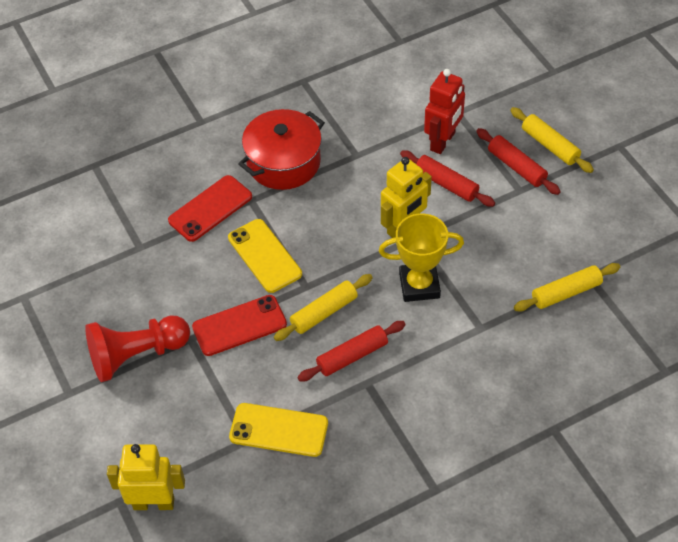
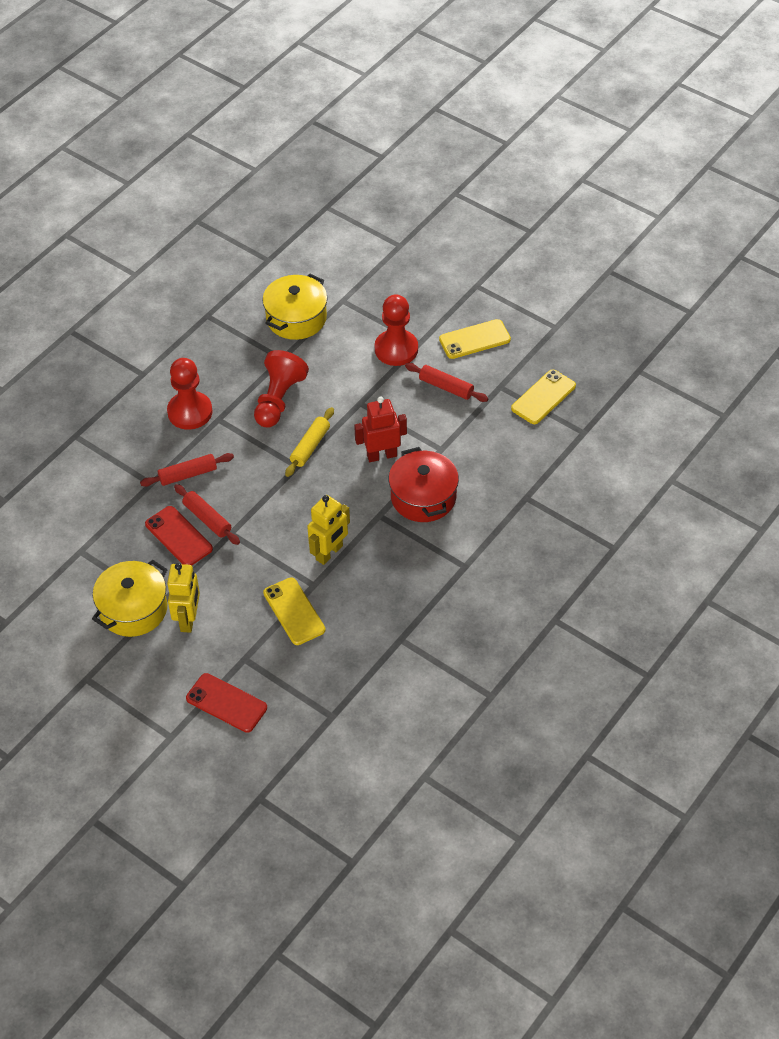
red pawn: 1 -> 3
yellow phone: 2 -> 3
yellow pot: 0 -> 2
yellow rolling pin: 3 -> 1
yellow trophy: 1 -> 0

